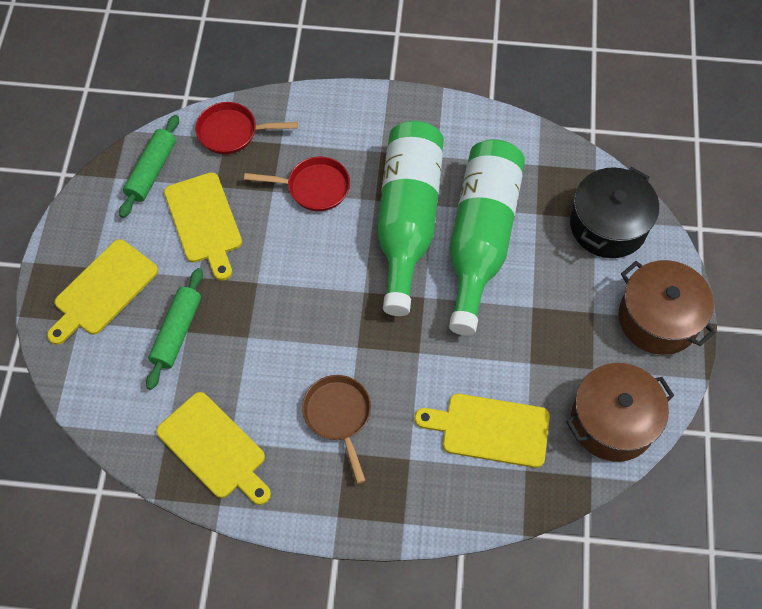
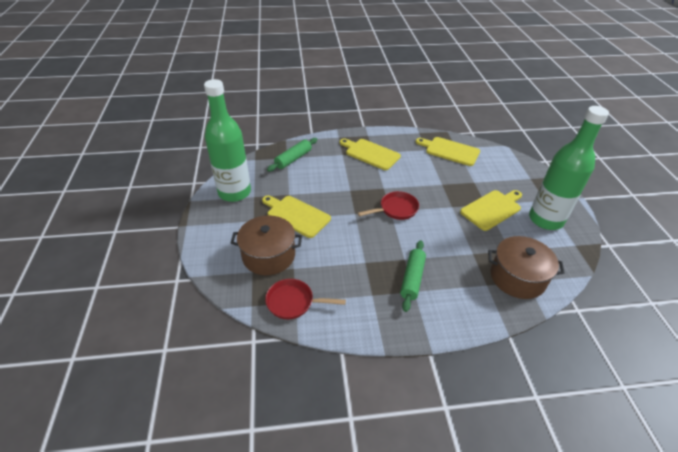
black pot: 1 -> 0
brown pan: 1 -> 0

